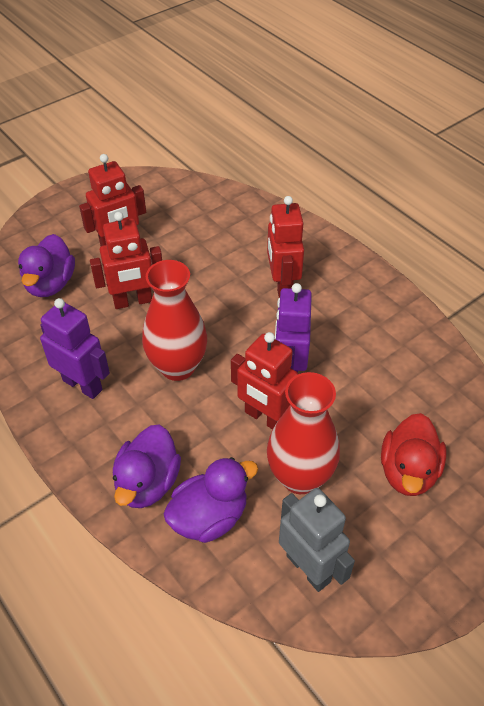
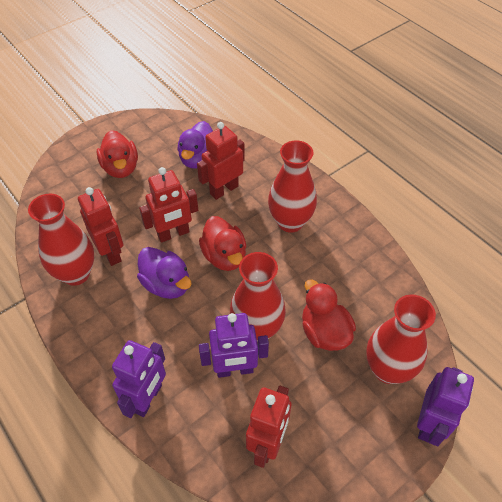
grey robot: 1 -> 0
purple duck: 3 -> 2
purple robot: 2 -> 3
red duck: 1 -> 3
red vase: 2 -> 4

